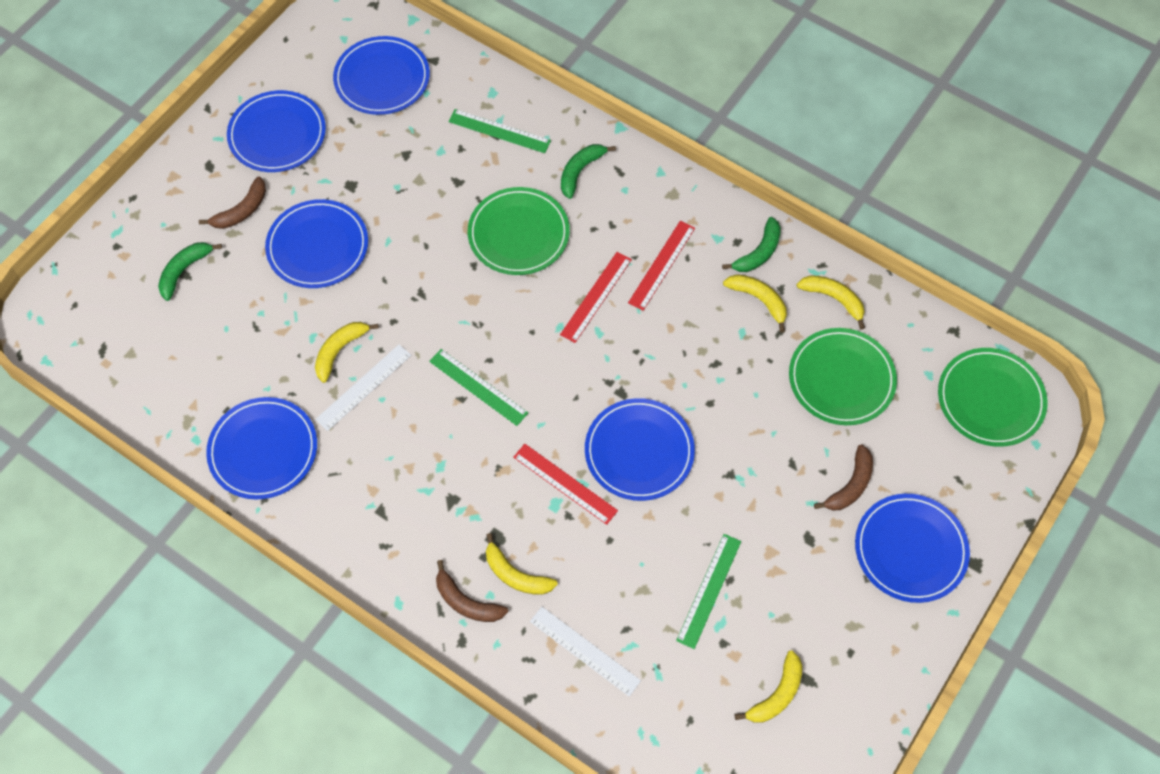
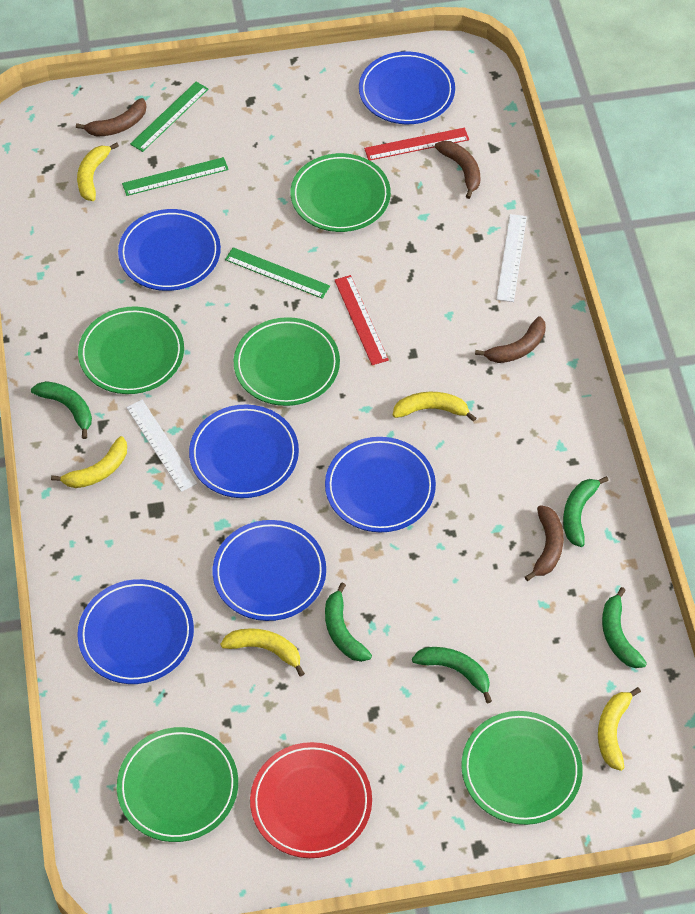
brown banana: 3 -> 4
green banana: 3 -> 5
green plate: 3 -> 5
red plate: 0 -> 1
red ruler: 3 -> 2

